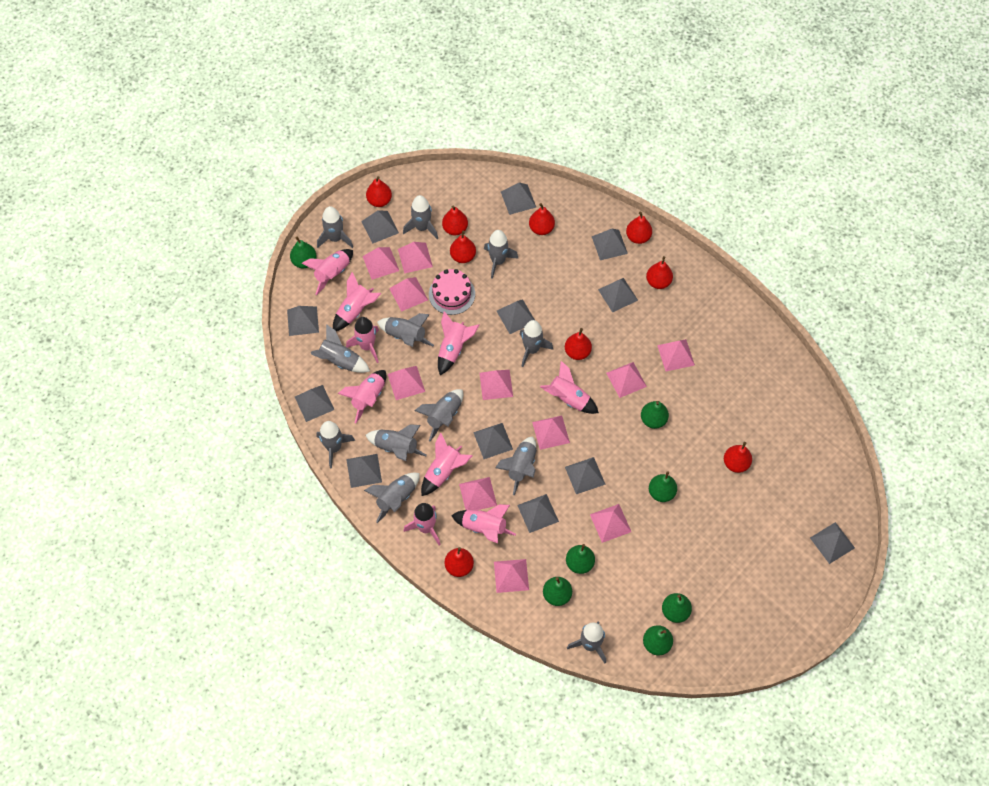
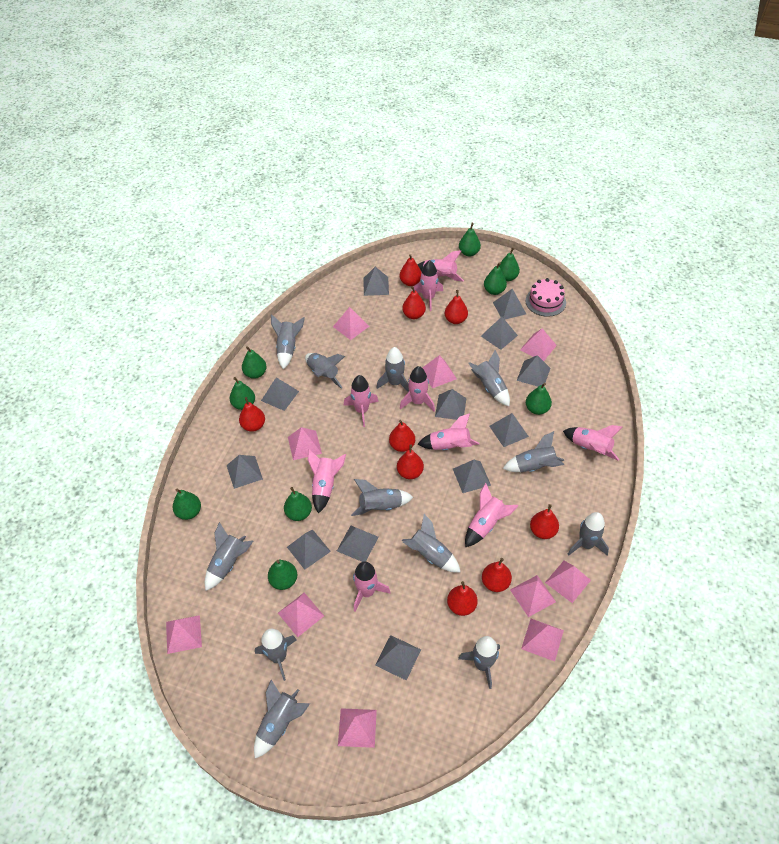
green pear: 7 -> 9
pink pyramid: 11 -> 10

